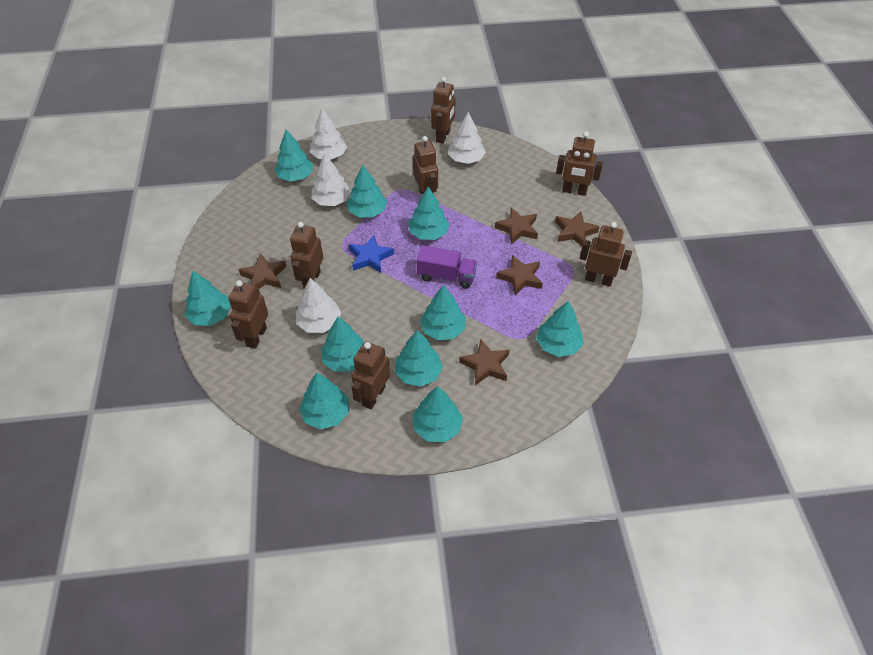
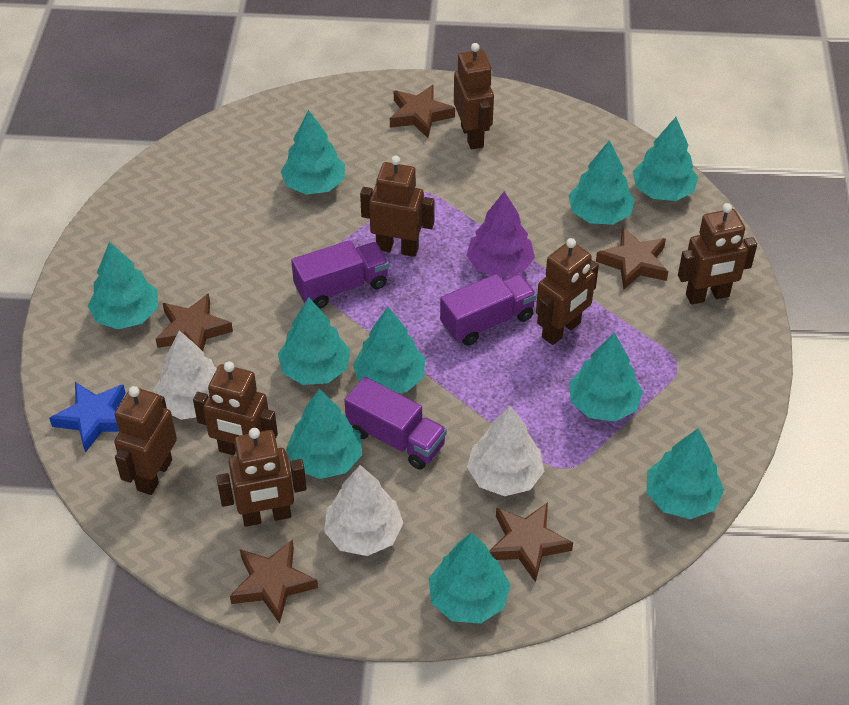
purple tree: 0 -> 1
purple truck: 1 -> 3
white tree: 4 -> 3

